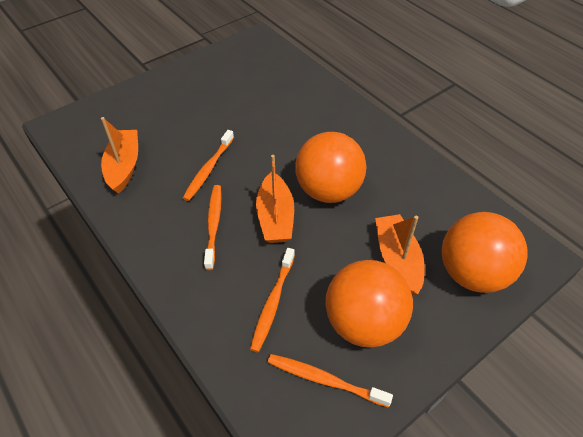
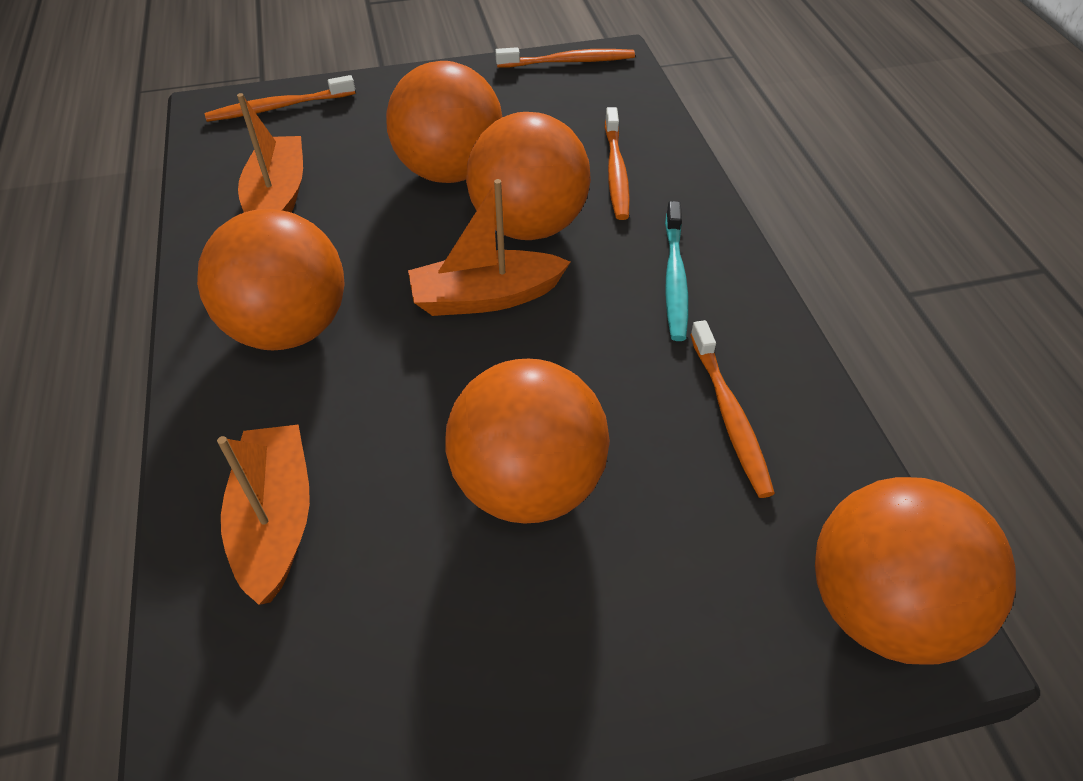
orange ball: 3 -> 5
turquoise toothbrush: 0 -> 1

